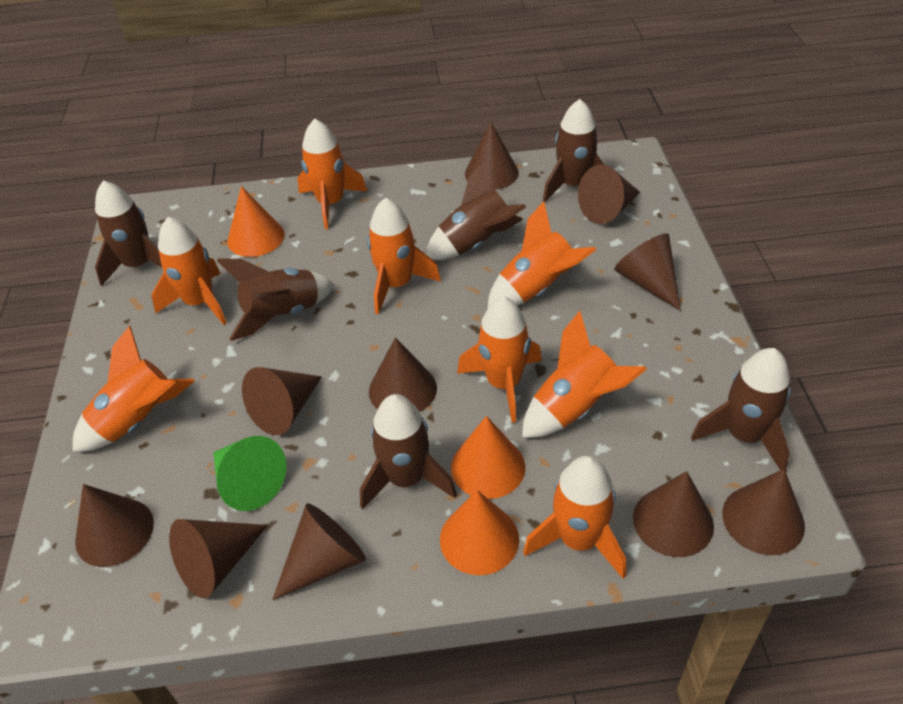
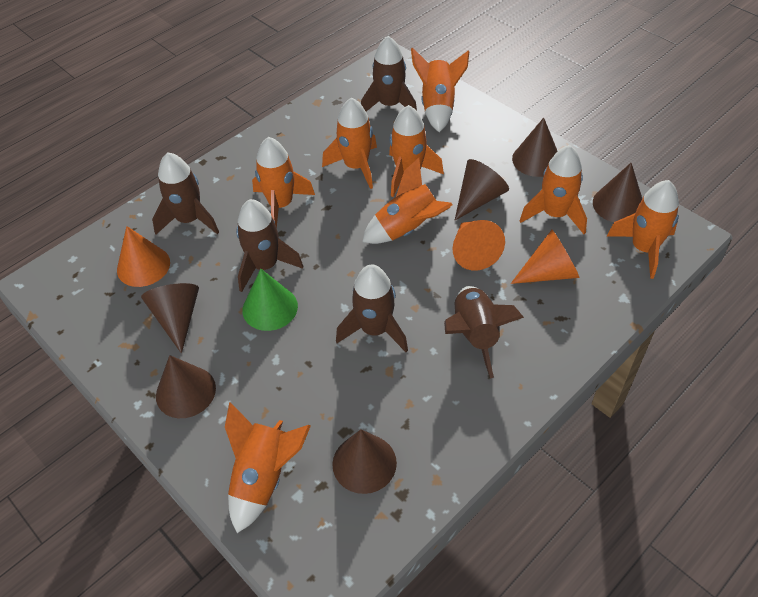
brown cone: 10 -> 6
brown rocket: 6 -> 5

